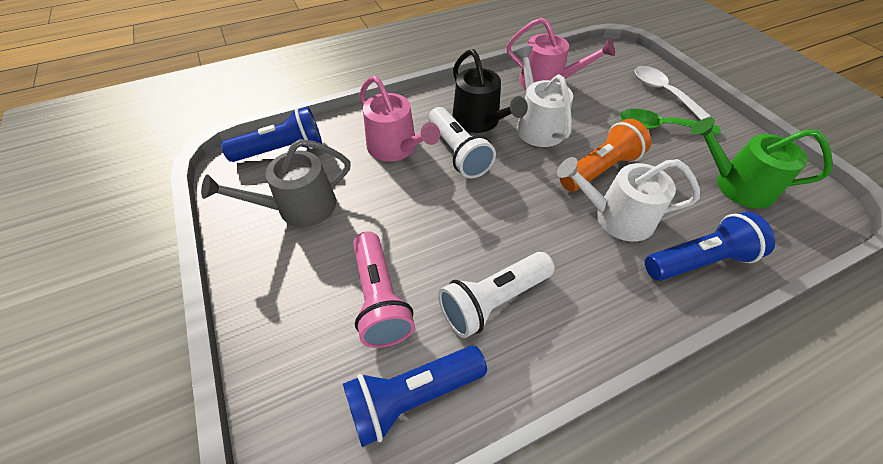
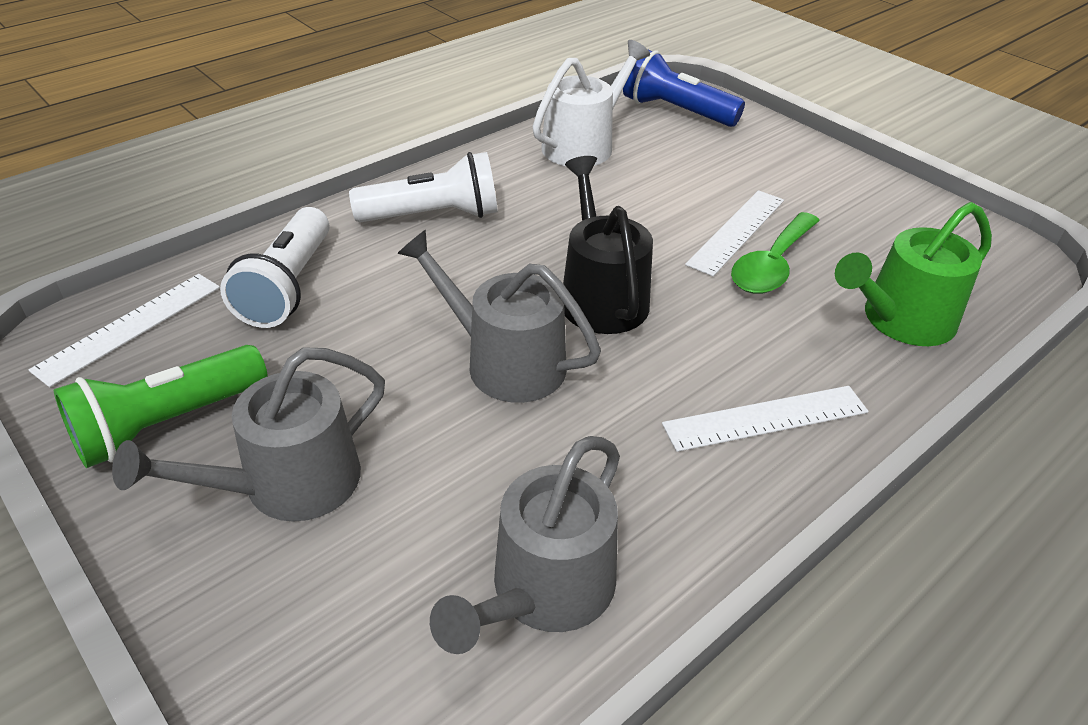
blue flashlight: 3 -> 1
green flashlight: 0 -> 1
grey watering can: 1 -> 3
orange flashlight: 1 -> 0
pink flashlight: 1 -> 0
pink watering can: 2 -> 0
white ruler: 0 -> 3
white spoon: 1 -> 0
white watering can: 2 -> 1

